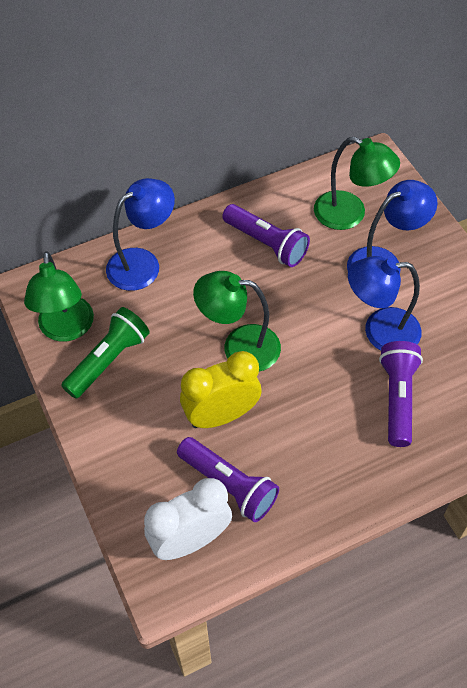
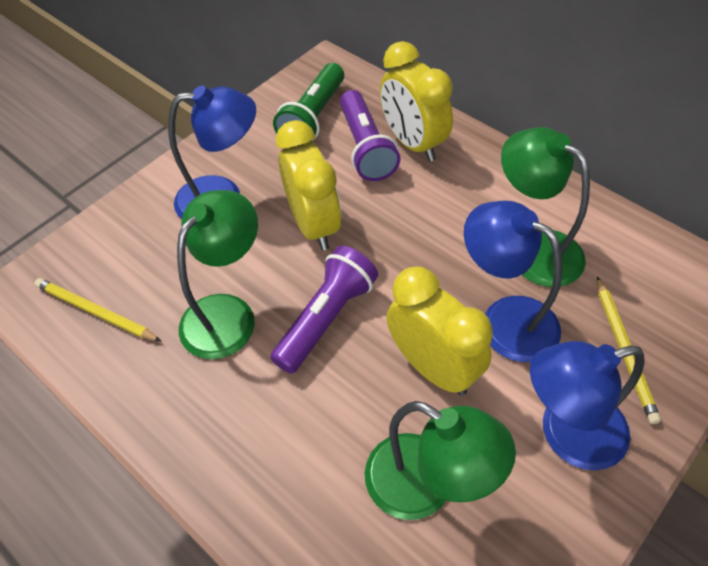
purple flashlight: 3 -> 2
white clock: 1 -> 0
yellow clock: 1 -> 3
yellow pencil: 0 -> 2

